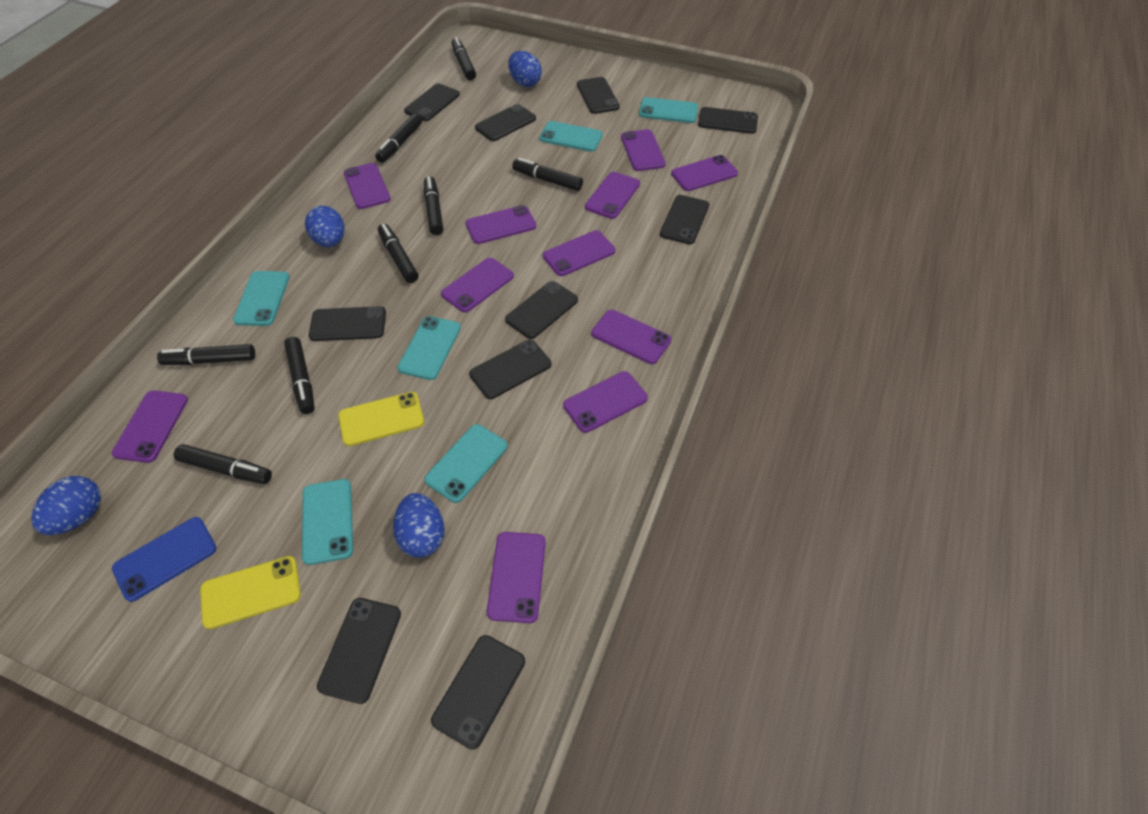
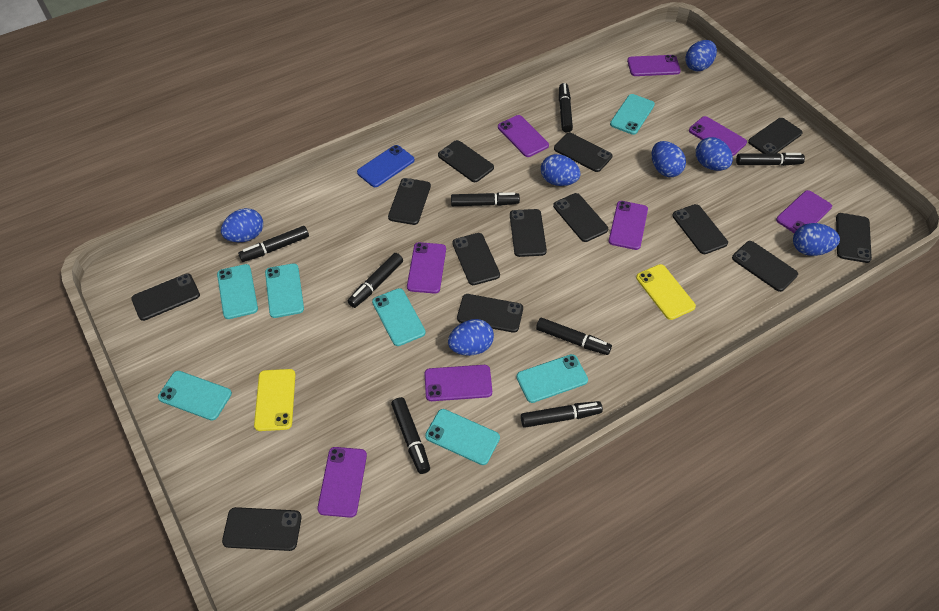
black phone: 10 -> 13
blue egg: 4 -> 7
purple phone: 11 -> 8
turquoise phone: 6 -> 7

